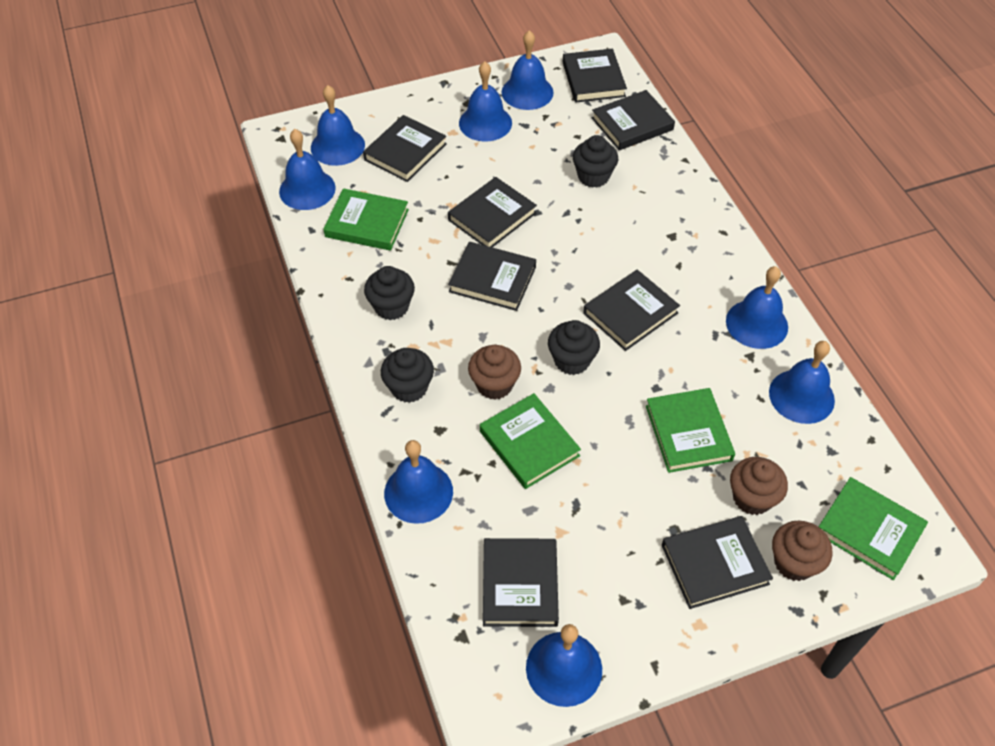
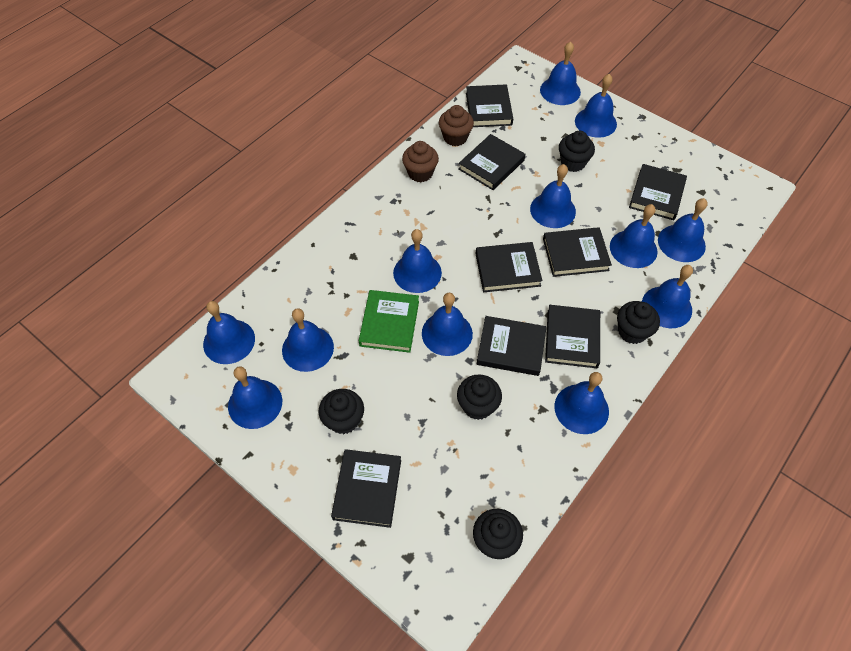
black cupcake: 4 -> 5
blue bell: 8 -> 12
brown cupcake: 3 -> 2
green book: 4 -> 1

